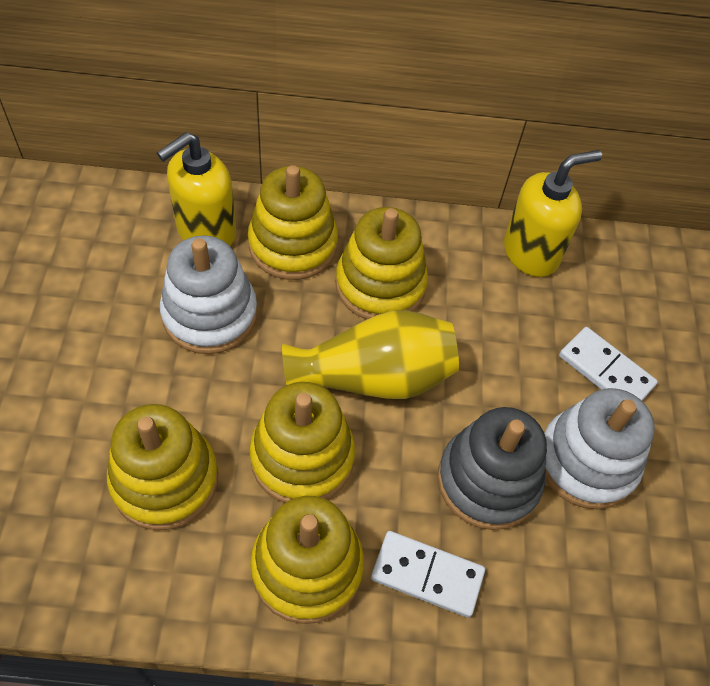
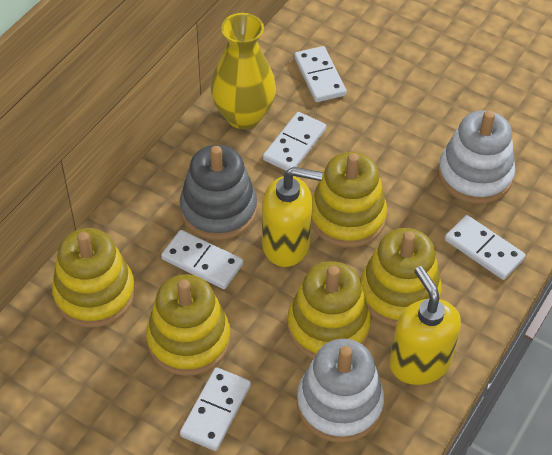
white domino: 2 -> 5

